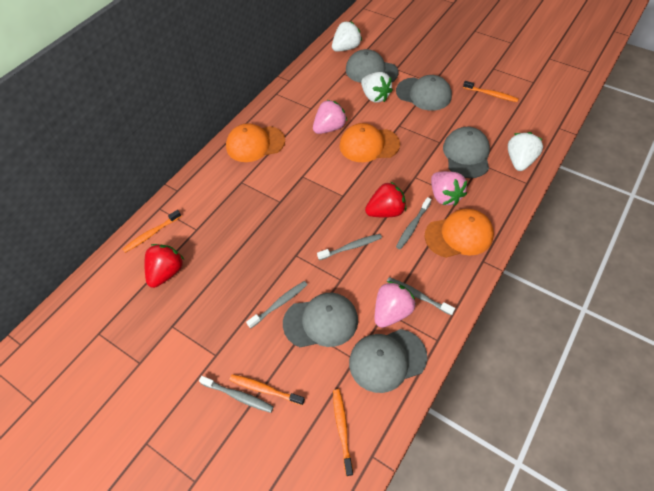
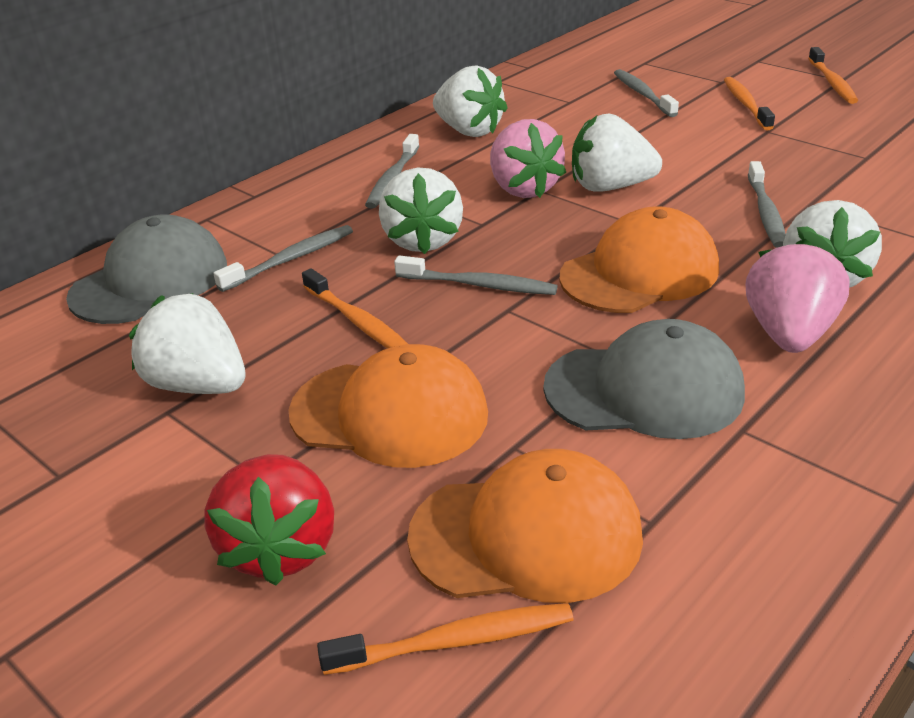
grey cap: 5 -> 2
pink strawberry: 3 -> 2
red strawberry: 2 -> 1
white strawberry: 3 -> 5

